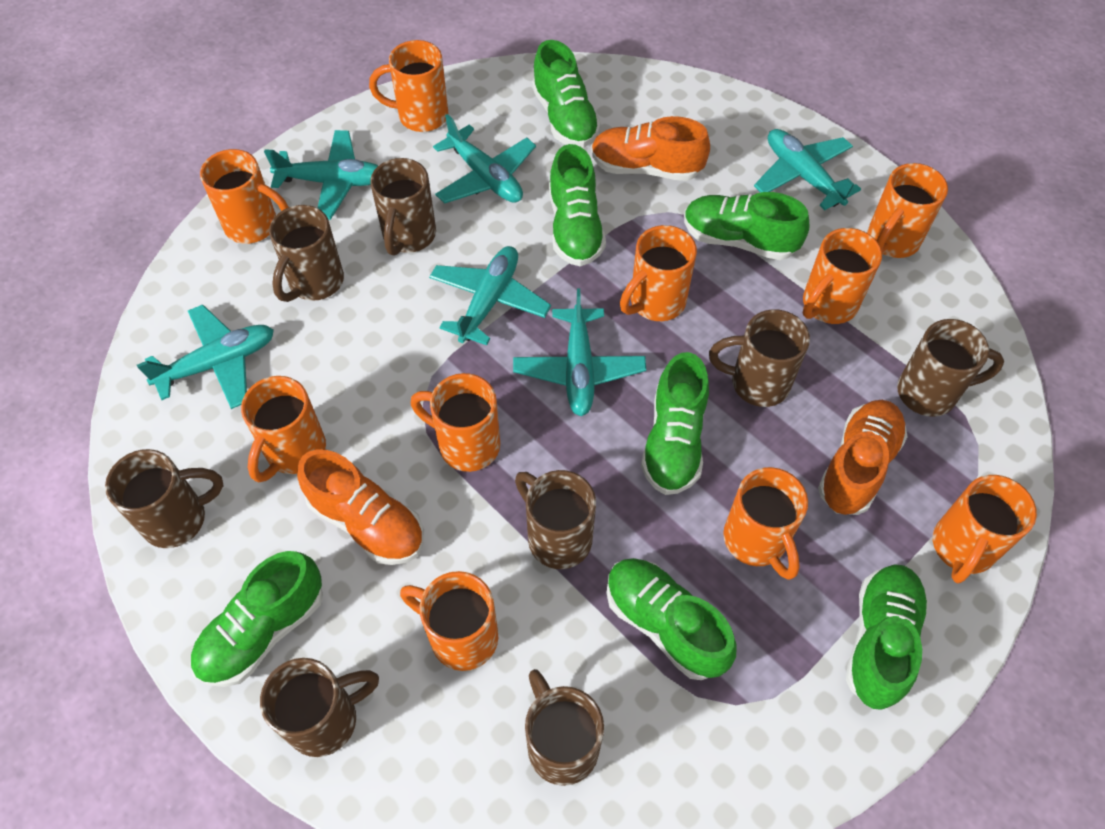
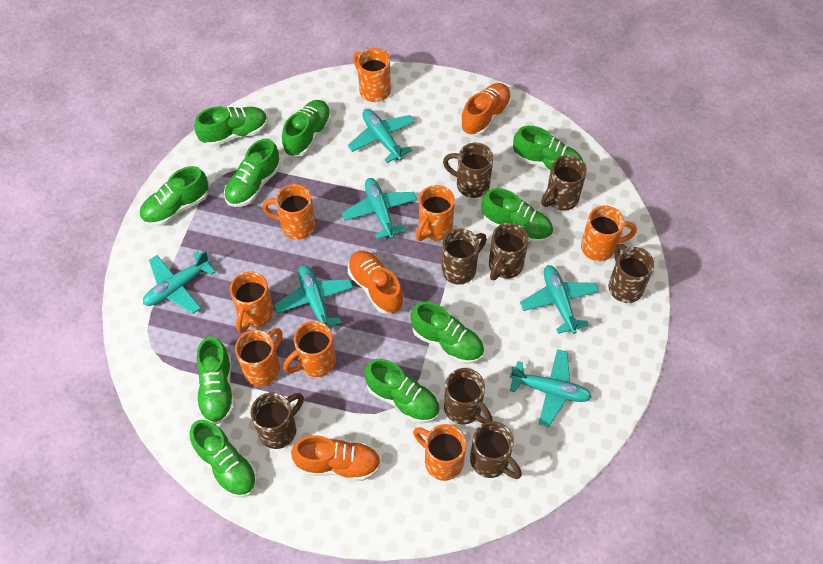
green shoe: 7 -> 10
orange mug: 10 -> 8

